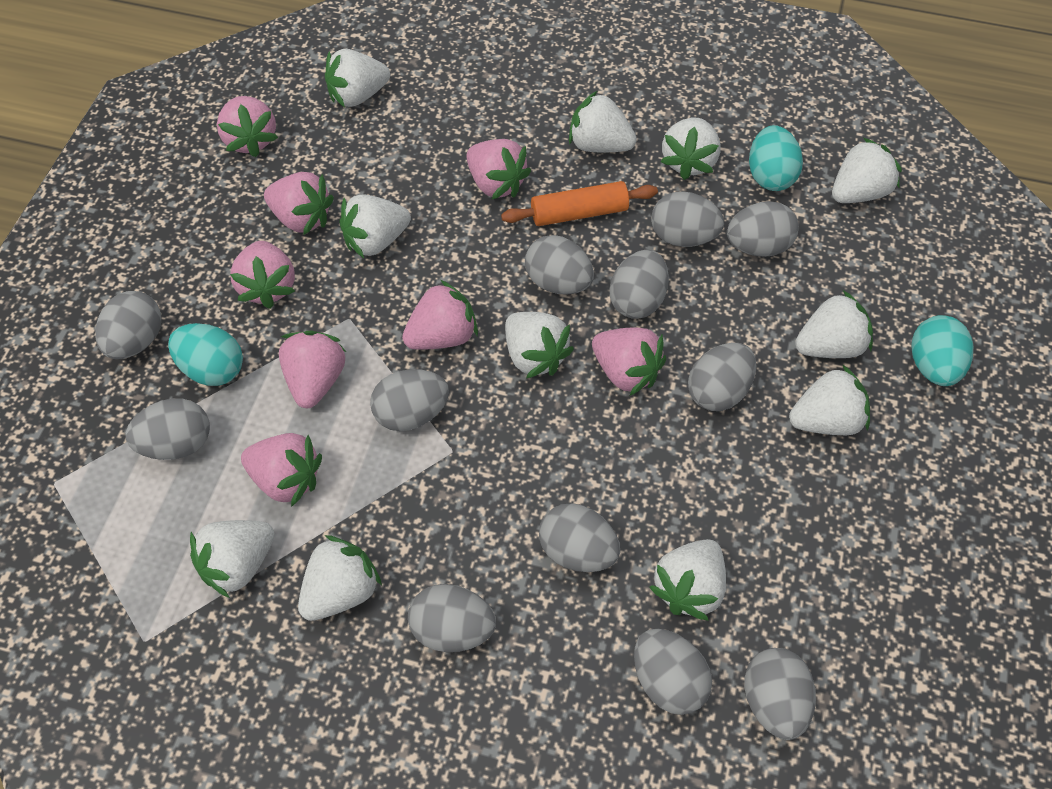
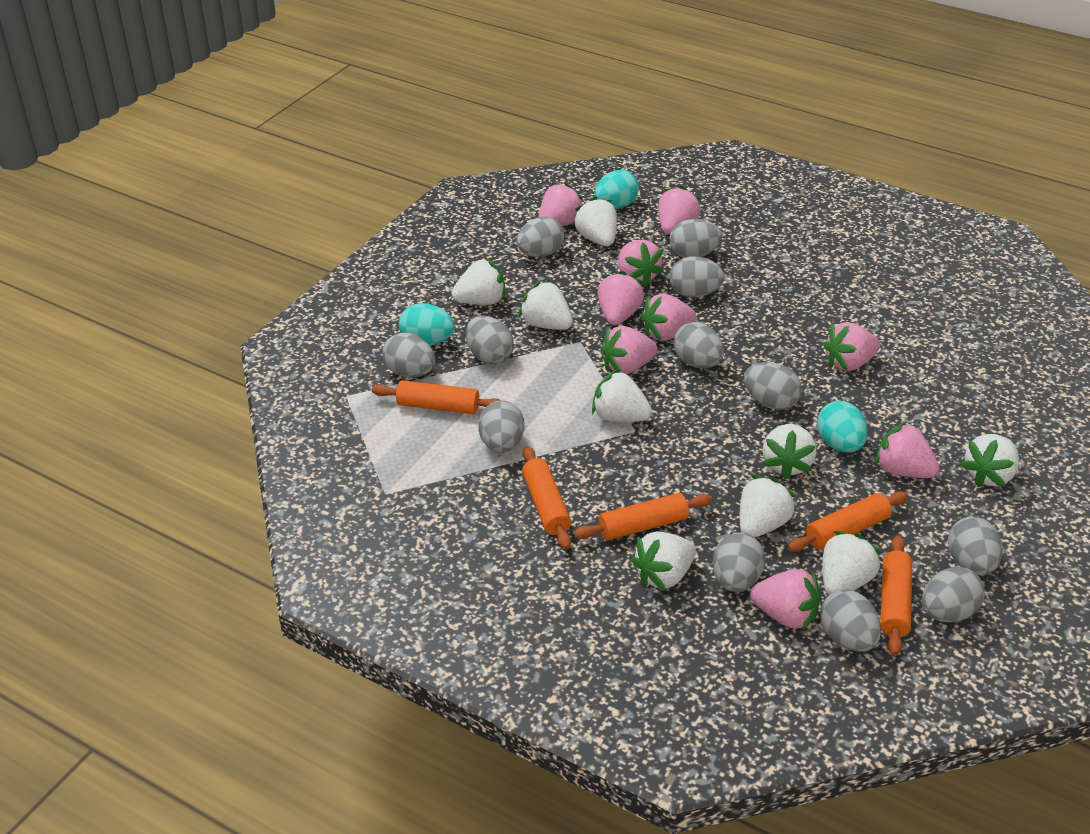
orange rolling pin: 1 -> 5
pink strawberry: 8 -> 9
white strawberry: 11 -> 9

